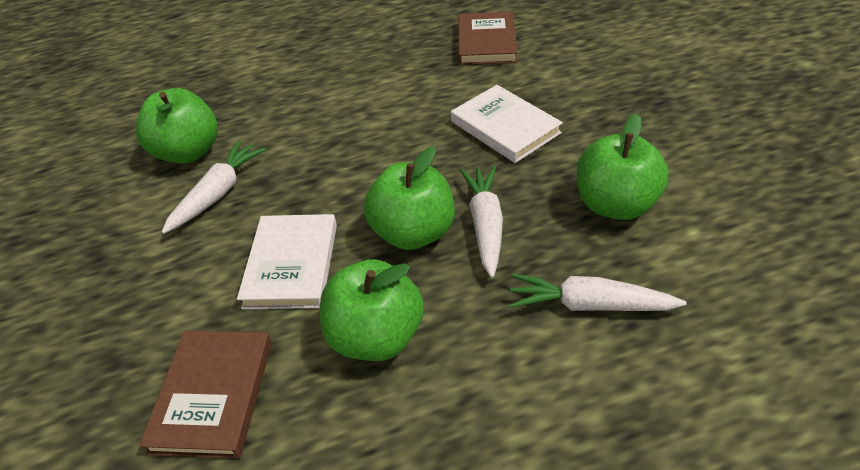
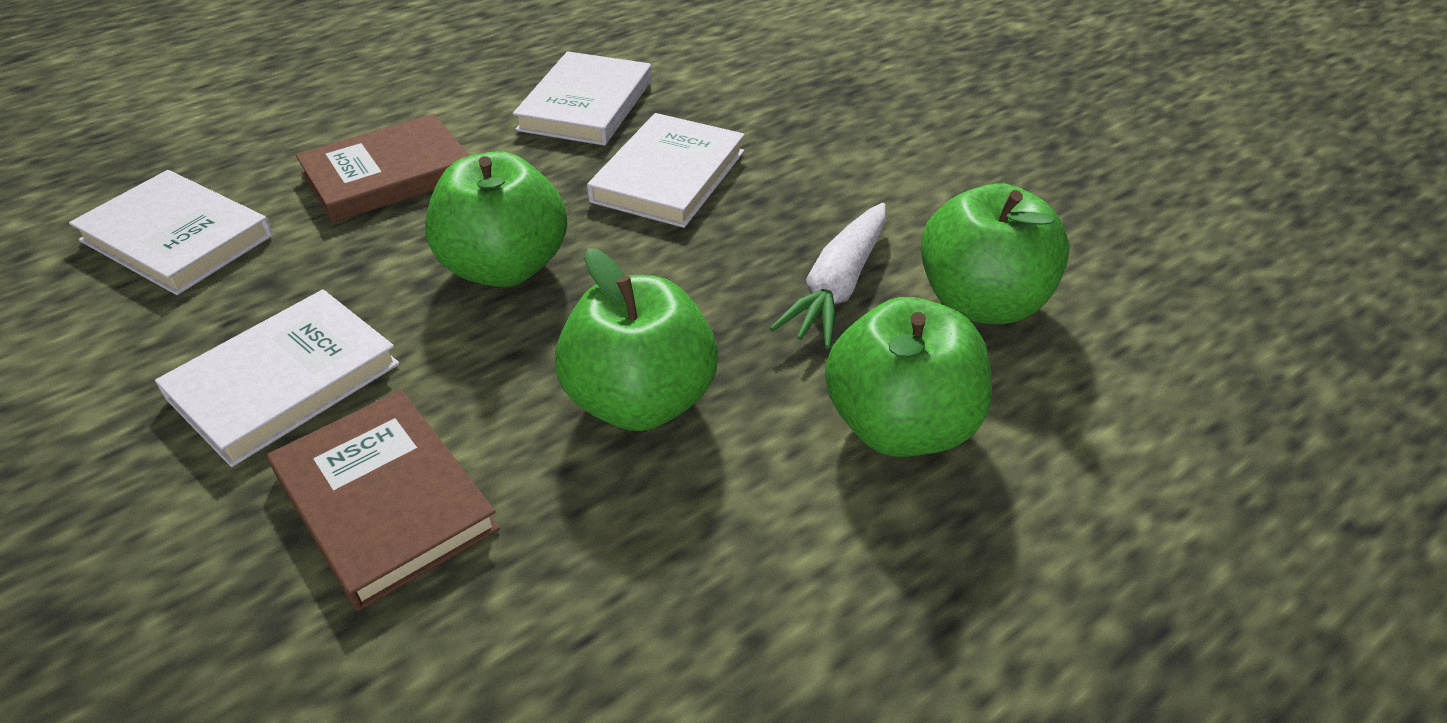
white book: 2 -> 4
white carrot: 3 -> 1

